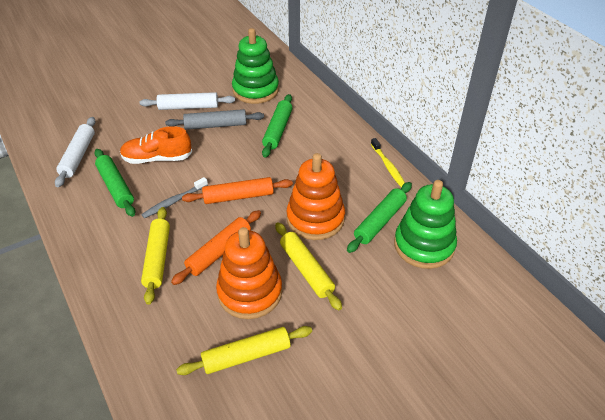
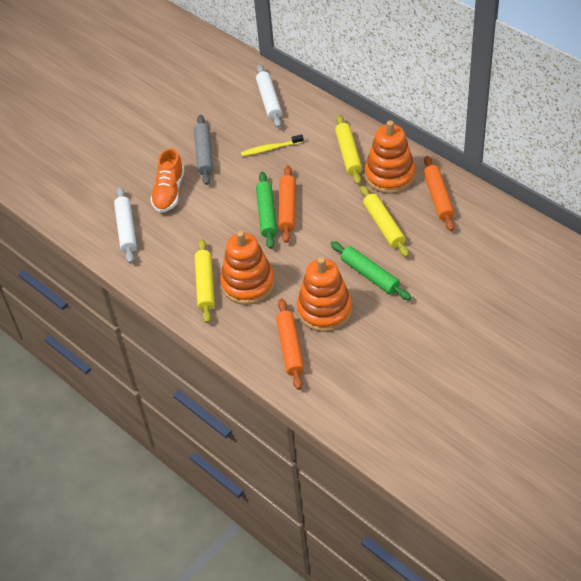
green rolling pin: 3 -> 2
green stacking toy: 2 -> 0
grey toothbrush: 1 -> 0
orange rolling pin: 2 -> 3
orange stacking toy: 2 -> 3

